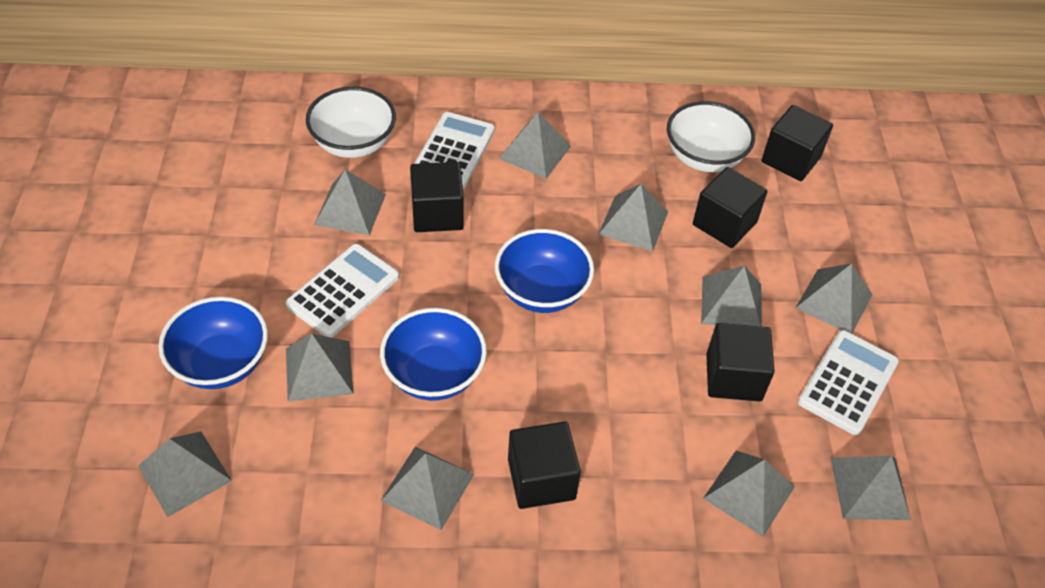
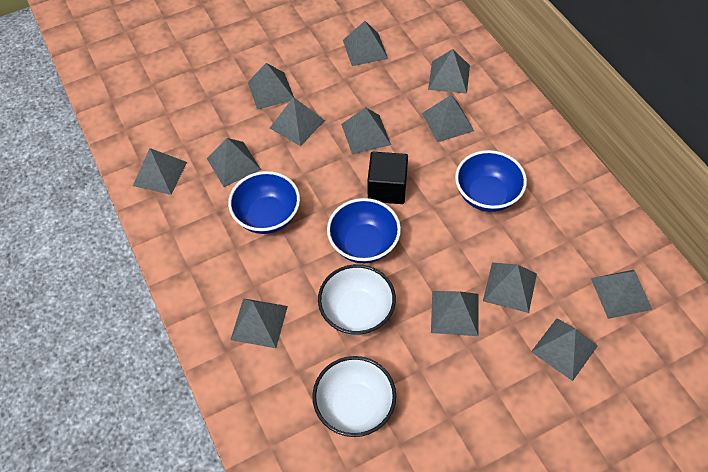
black cube: 5 -> 1
grey pyramid: 10 -> 13
white calculator: 3 -> 0

